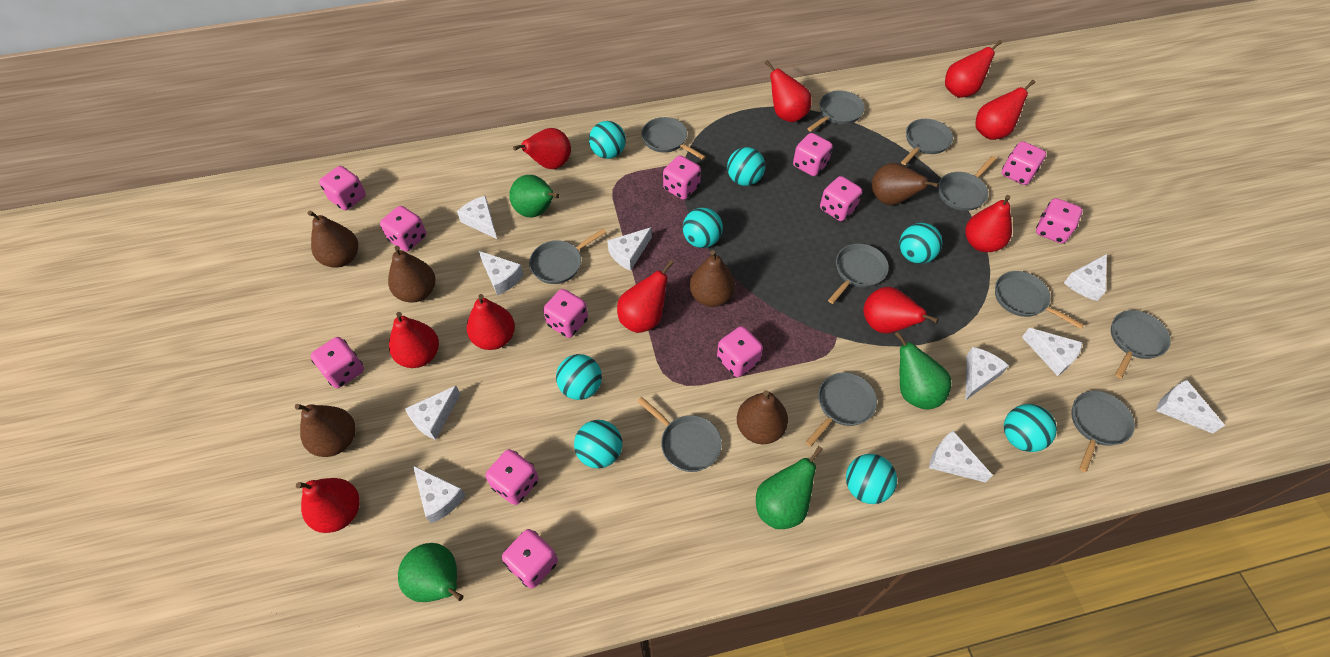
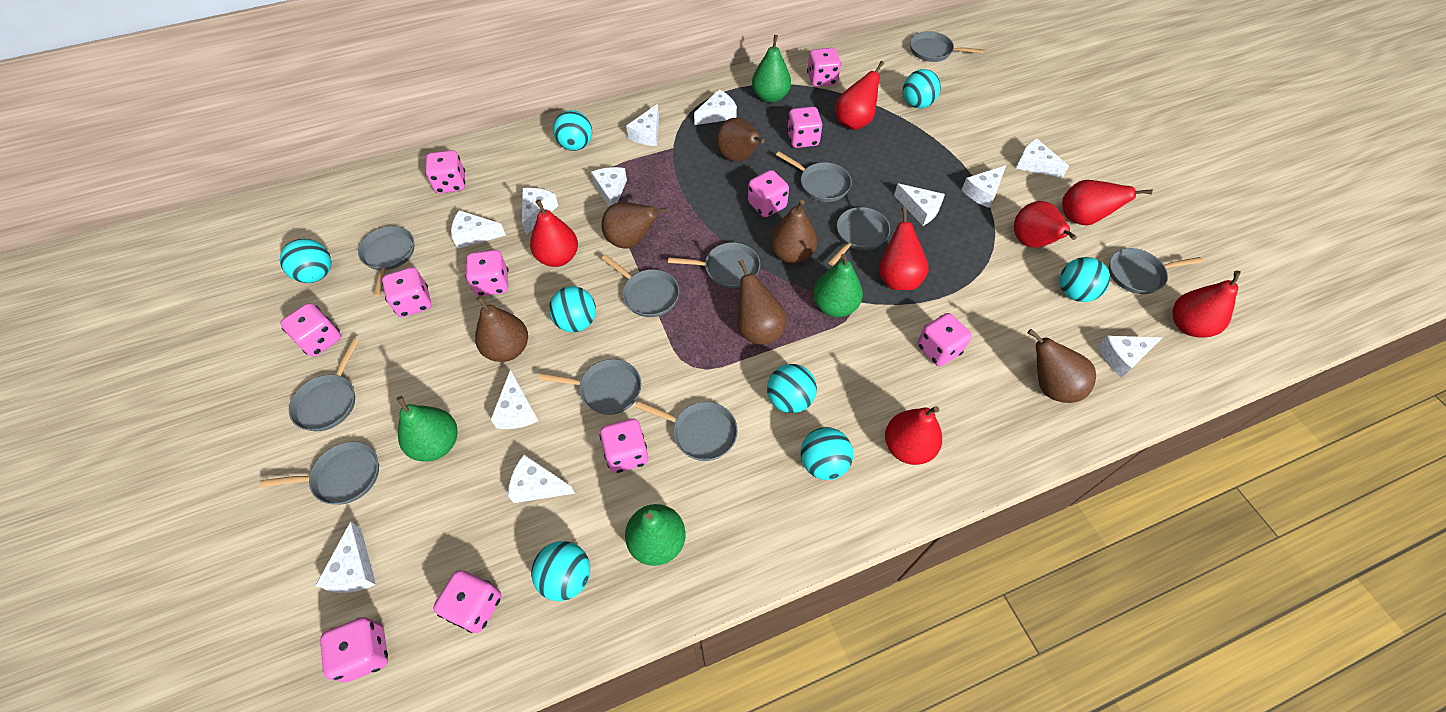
pink dice: 12 -> 11
red pear: 10 -> 7
white cheese: 10 -> 12

